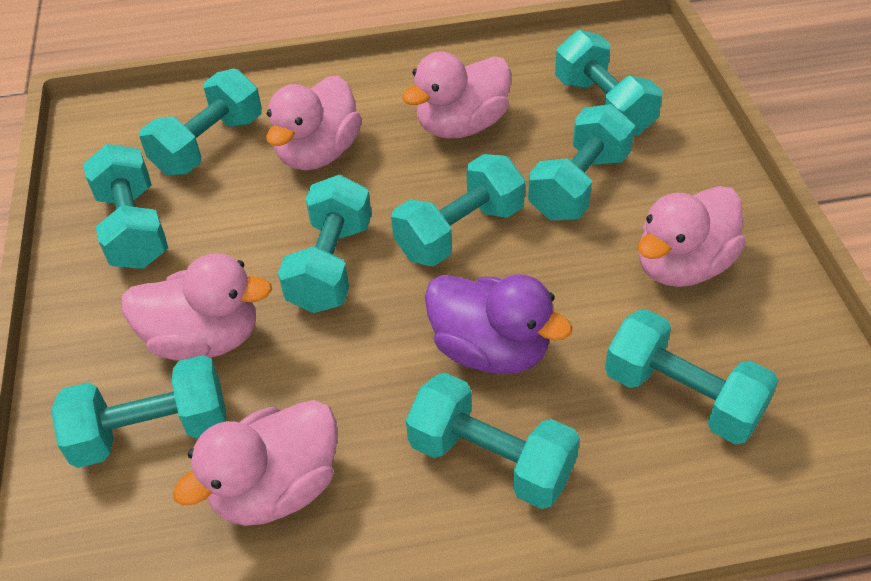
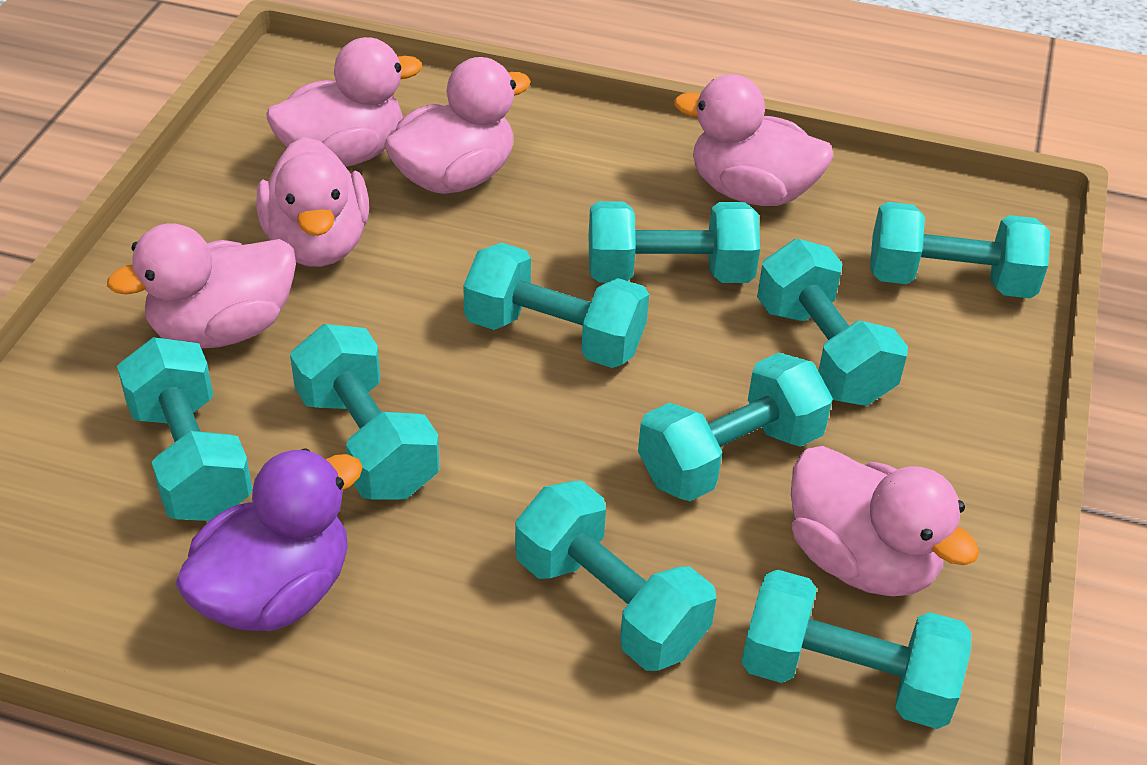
pink duck: 5 -> 6

